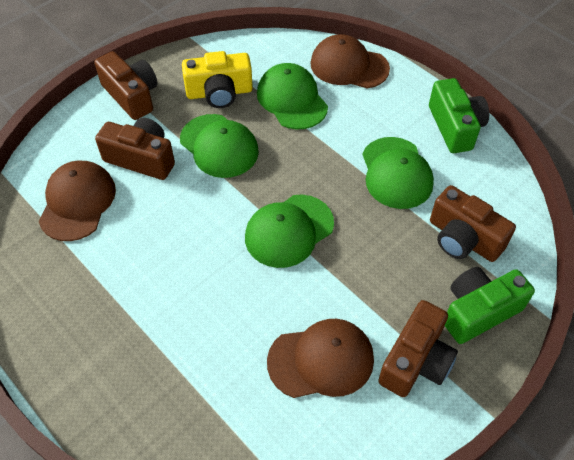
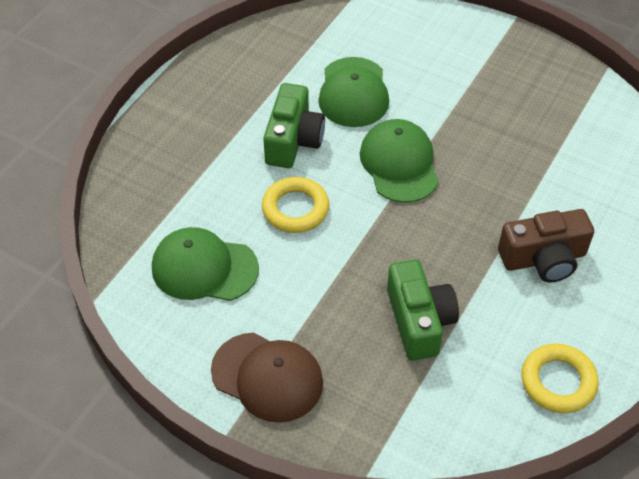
brown camera: 4 -> 1
brown cap: 3 -> 1
green cap: 4 -> 3
yellow camera: 1 -> 0
yellow ring: 0 -> 2

